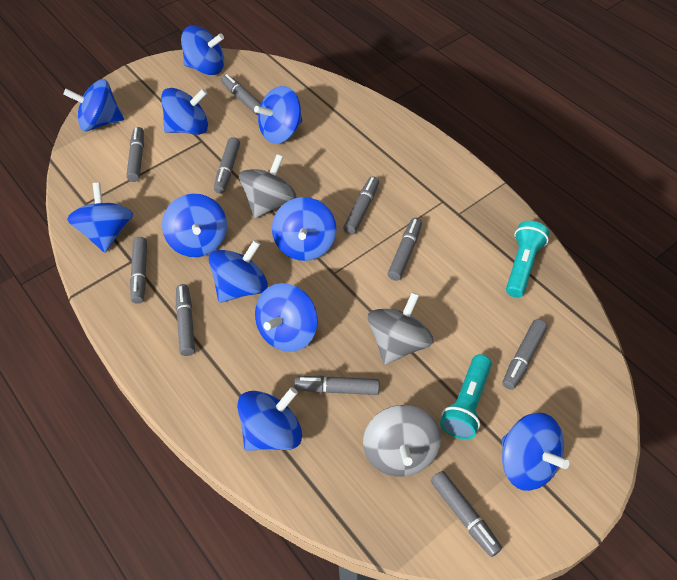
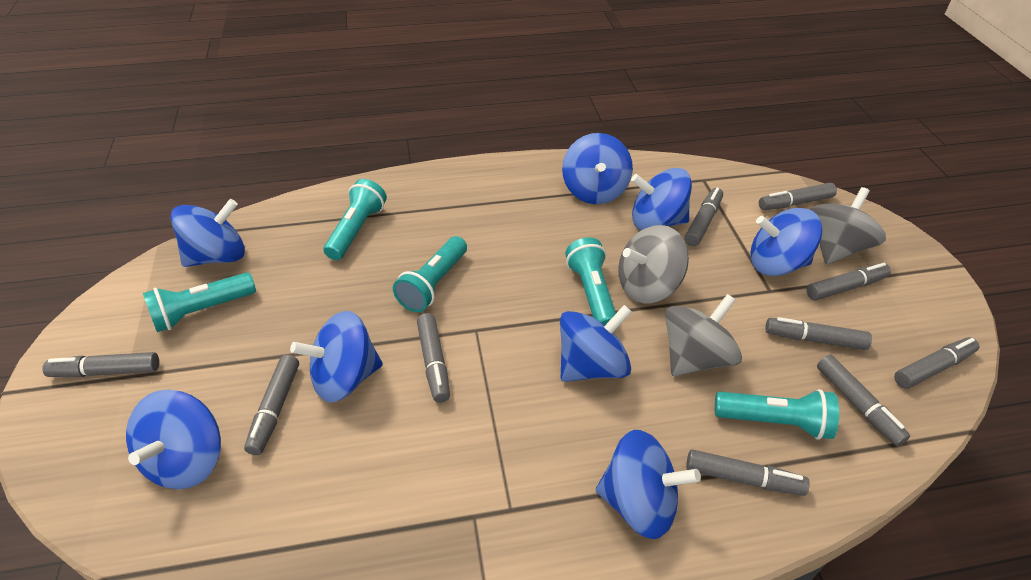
blue spinning top: 11 -> 8
turquoise flashlight: 2 -> 5

